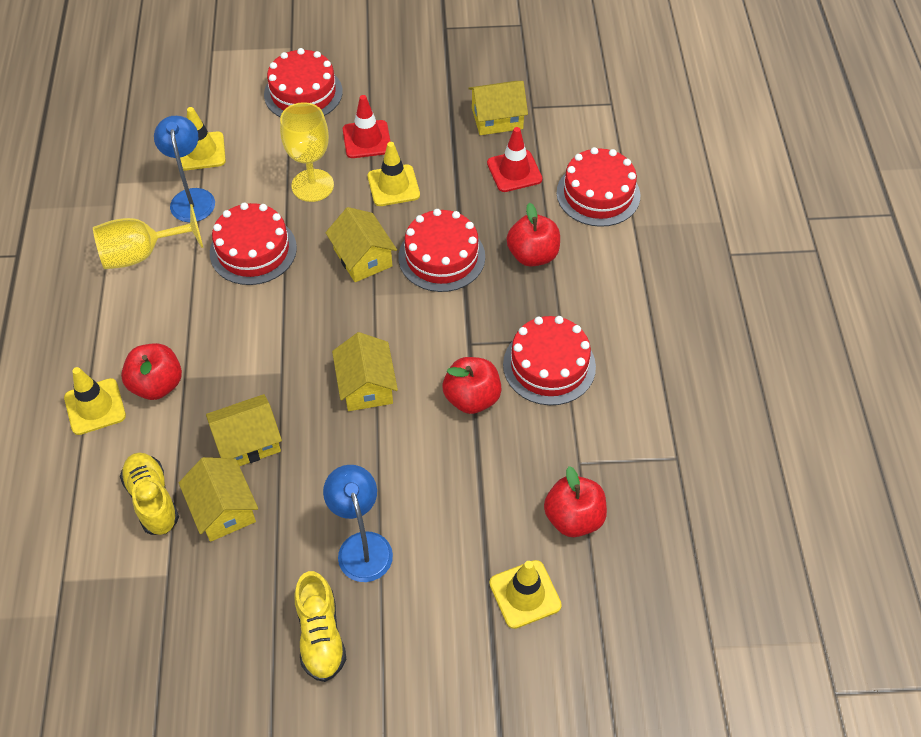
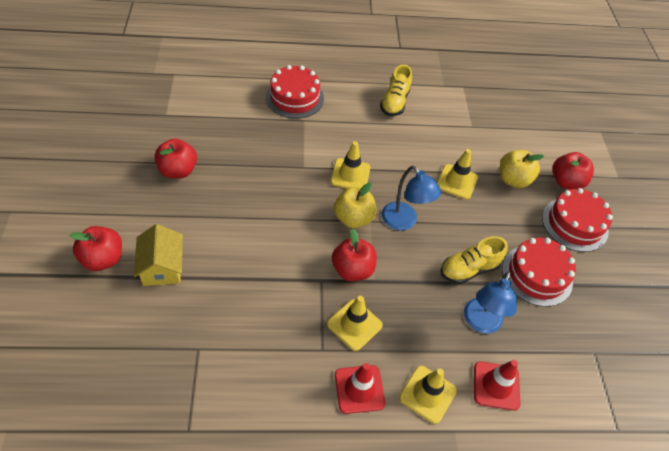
red cake: 5 -> 3
yellow apple: 0 -> 2
yellow goblet: 2 -> 0
yellow house: 5 -> 1

